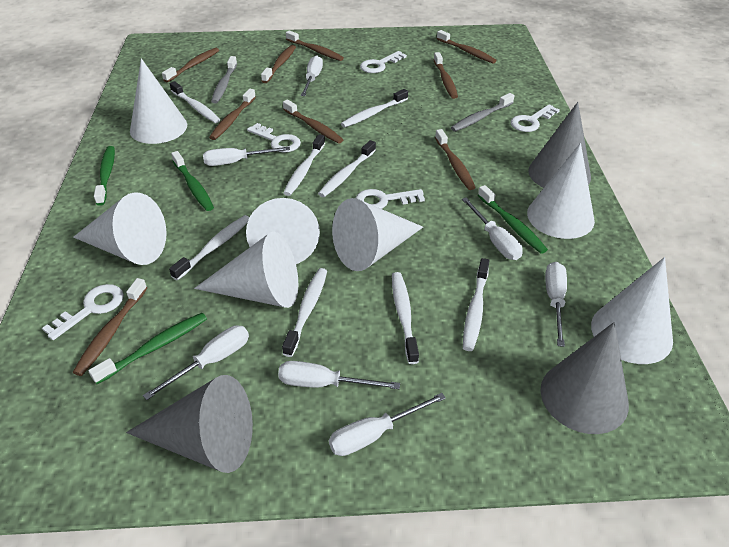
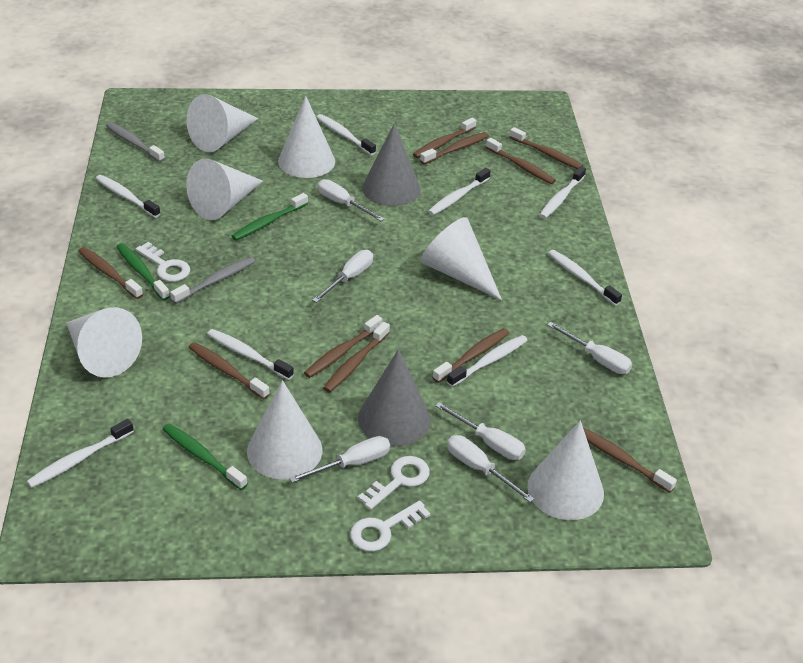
brown toothbrush: 9 -> 10
green toothbrush: 4 -> 3
grey cone: 3 -> 2
white key: 5 -> 3
white screwdriver: 7 -> 6

